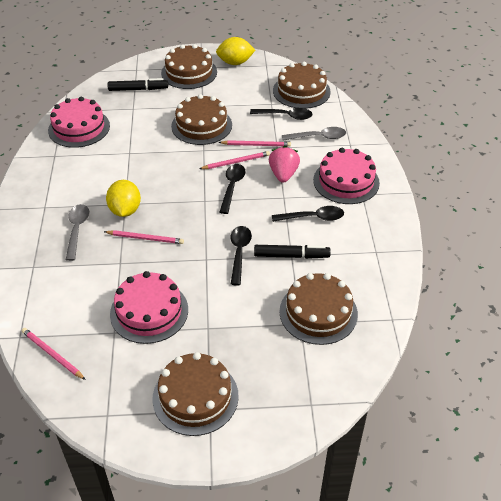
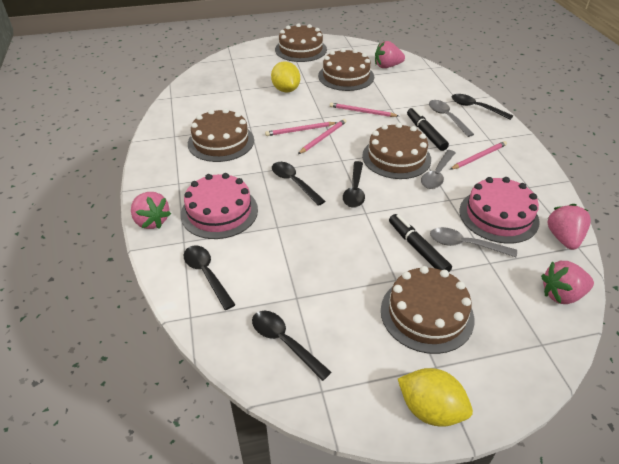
black spoon: 4 -> 5
grey spoon: 2 -> 3
pink cake: 3 -> 2
pink strawberry: 1 -> 4

